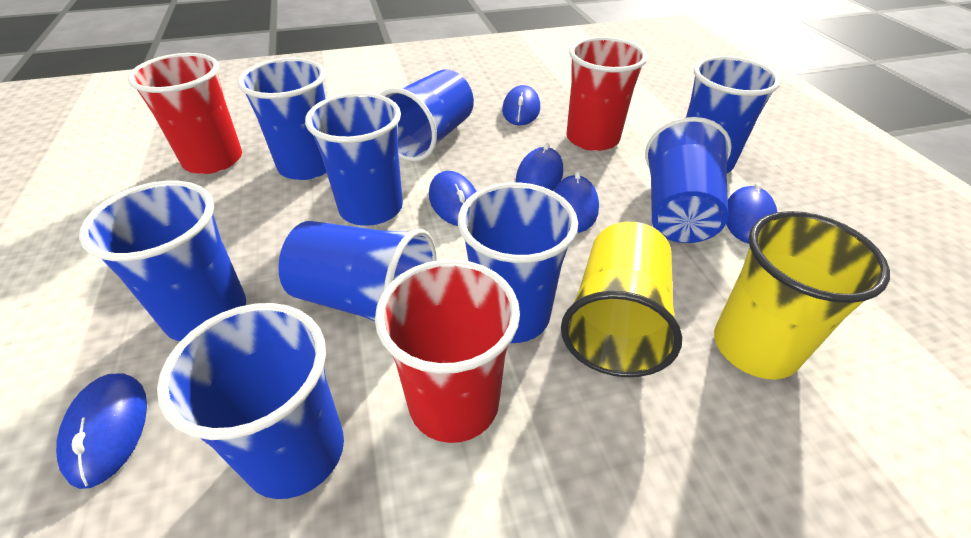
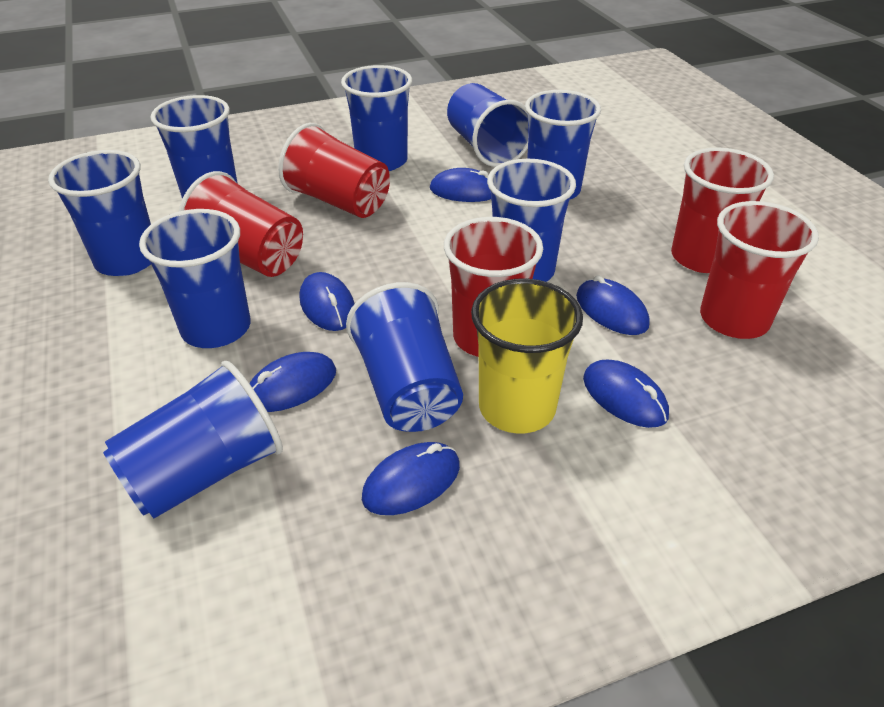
red cup: 3 -> 5
yellow cup: 2 -> 1

